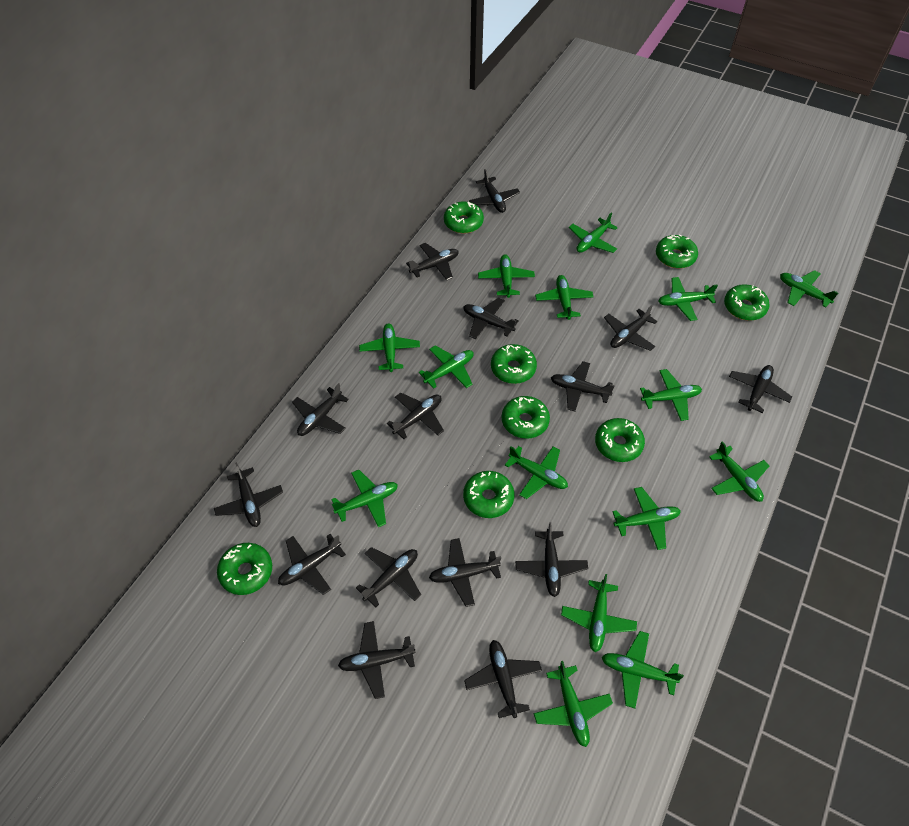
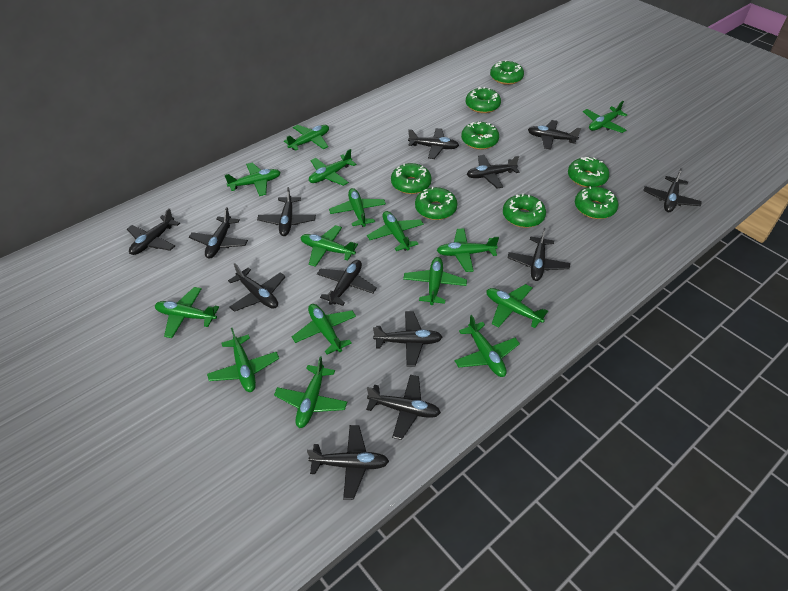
black plane: 15 -> 13

